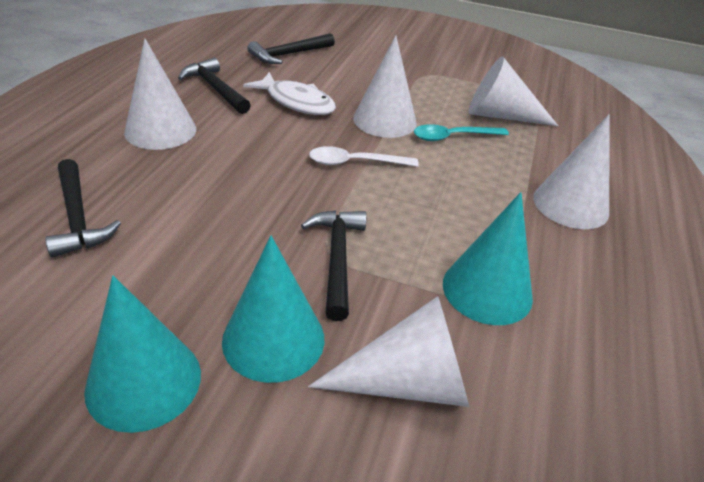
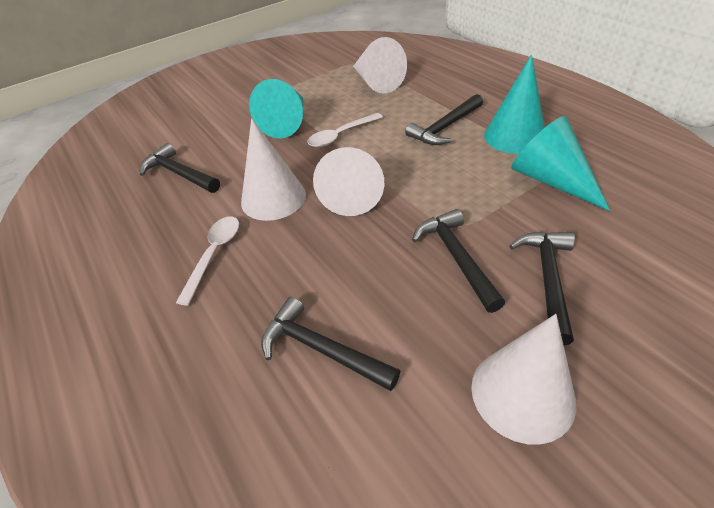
black hammer: 4 -> 5
turquoise spoon: 1 -> 0
white cone: 5 -> 4
white fish: 1 -> 0
white spoon: 1 -> 2

